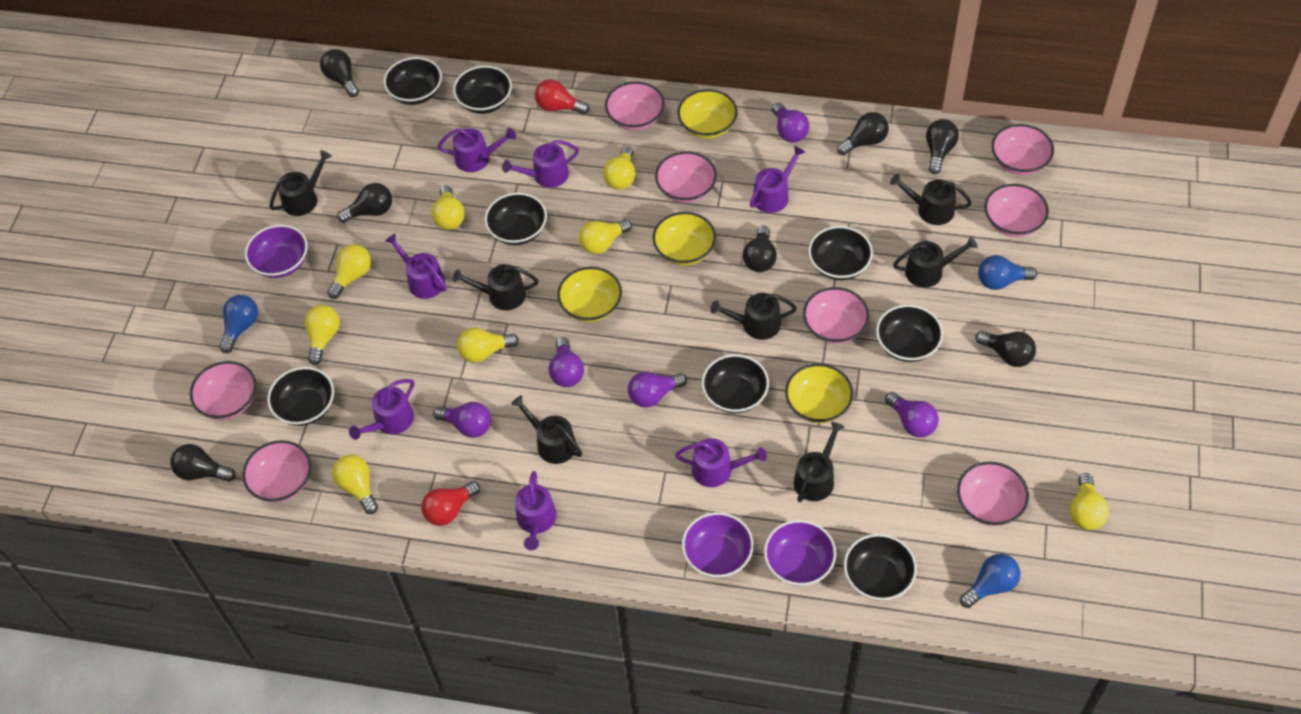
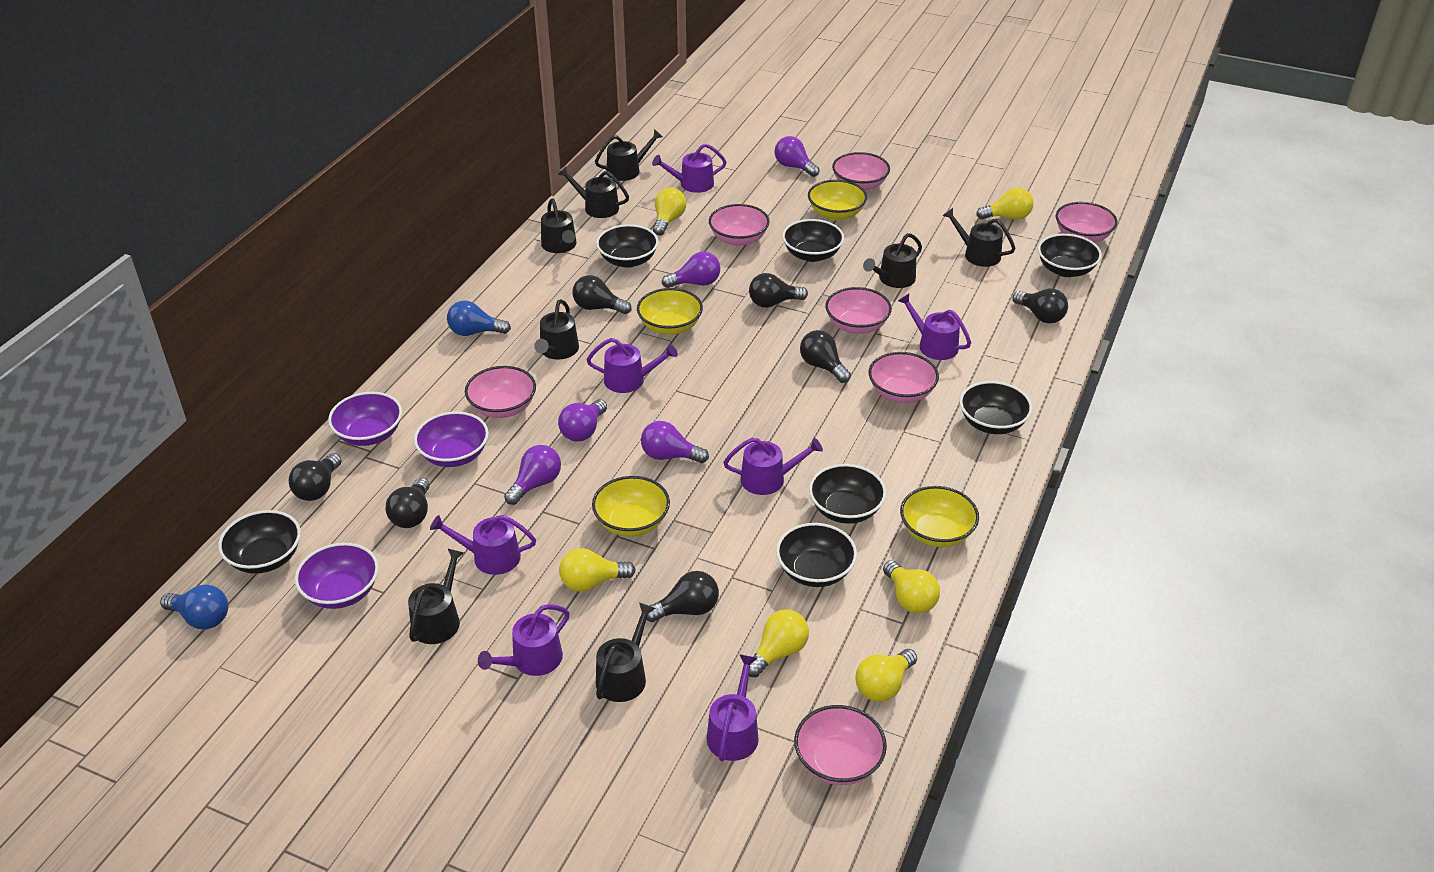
black bowl: 8 -> 7
black watering can: 7 -> 8
blue light bulb: 3 -> 2
pink bowl: 8 -> 7
red light bulb: 2 -> 0
yellow light bulb: 8 -> 6

